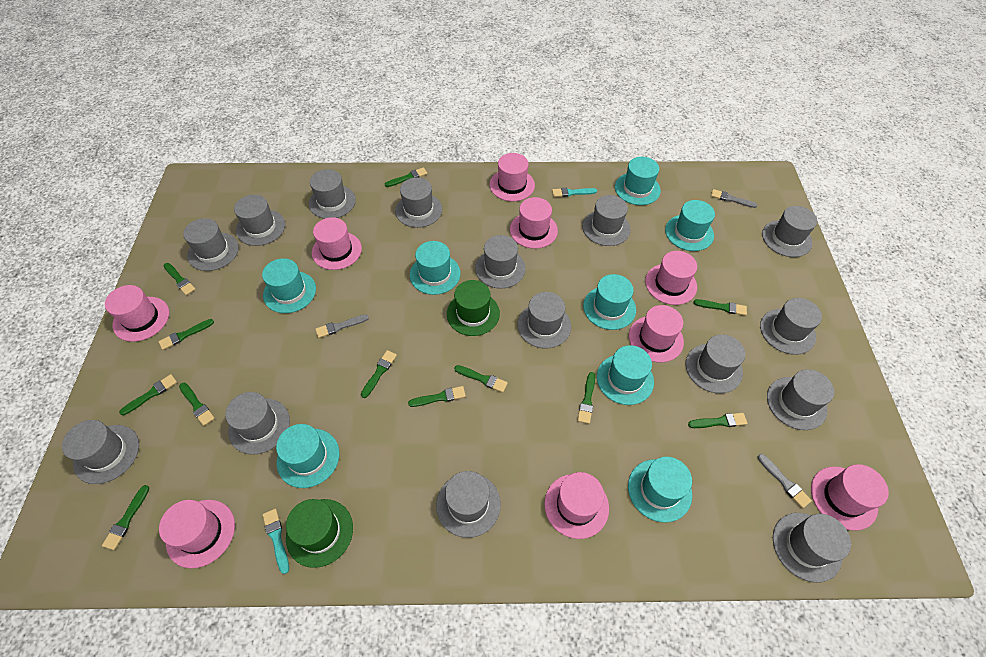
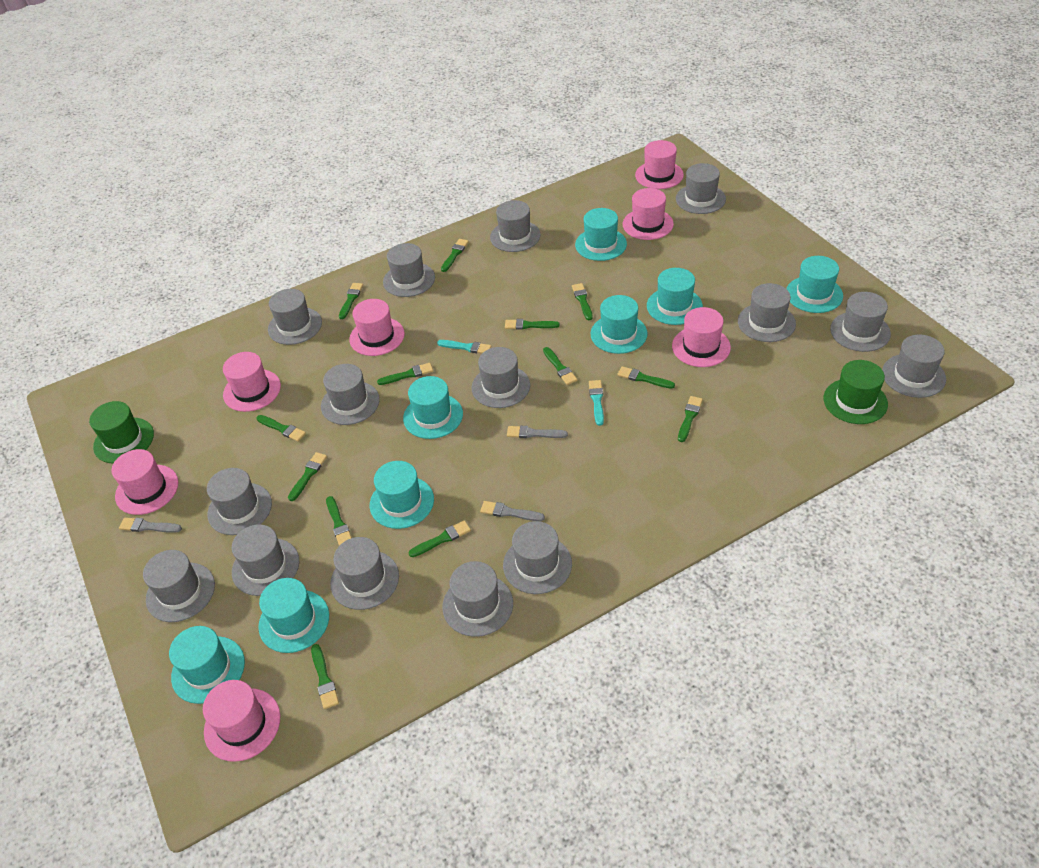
green brush: 12 -> 13
pink hat: 9 -> 7

